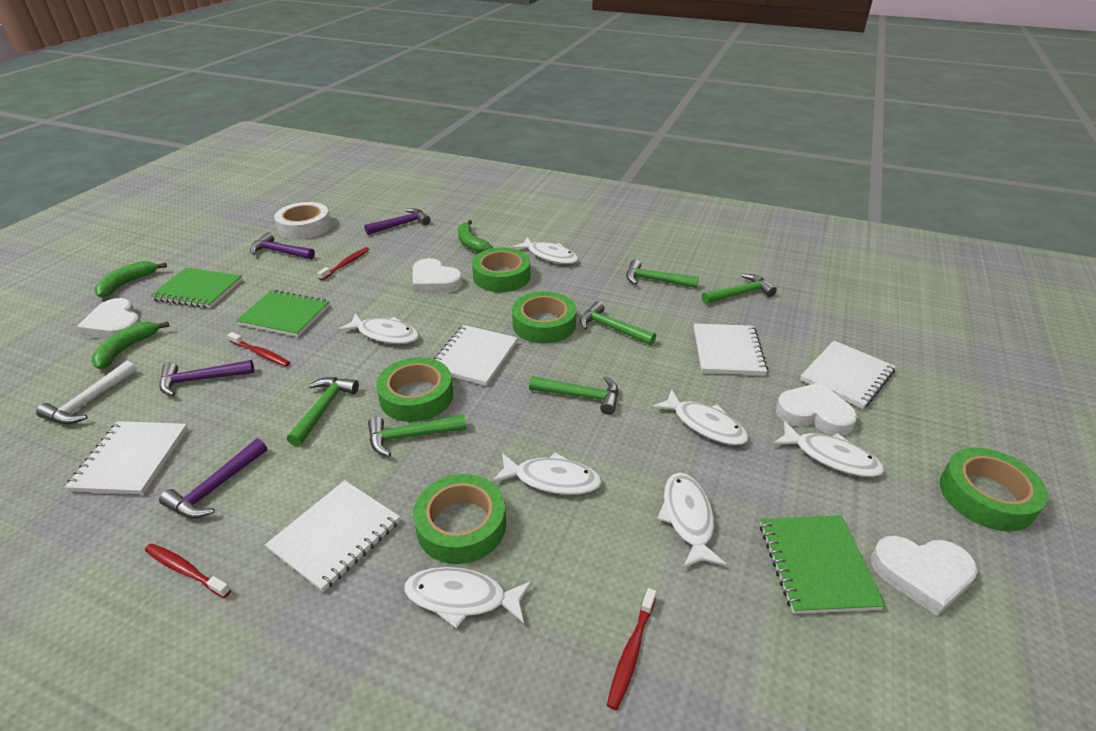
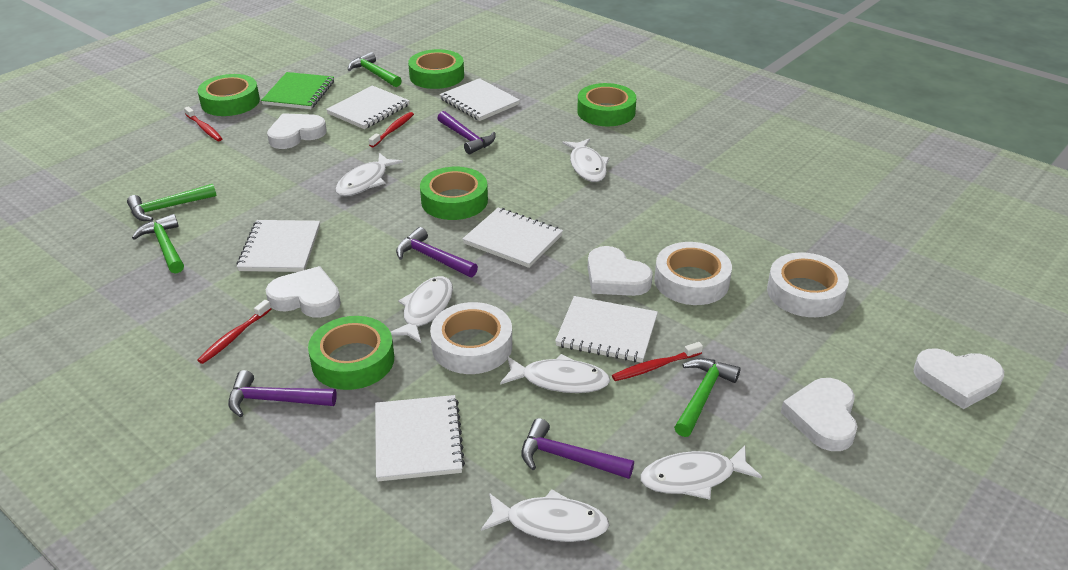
green banana: 3 -> 0
green hammer: 6 -> 4
green notebook: 3 -> 1
white fish: 7 -> 6
white hammer: 1 -> 0
white heart: 4 -> 5
white notebook: 5 -> 6
white tape: 1 -> 3

